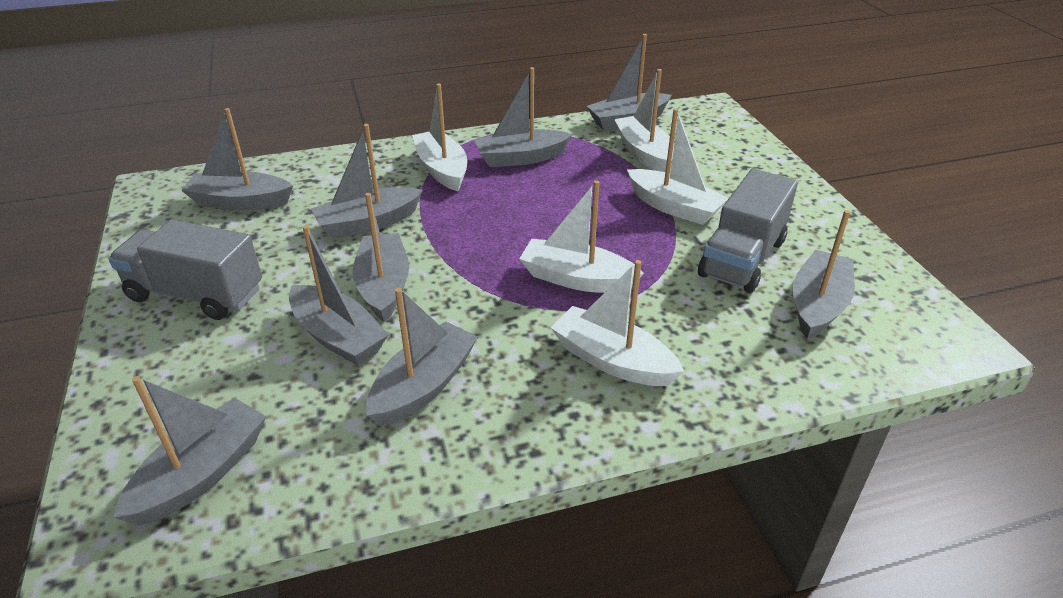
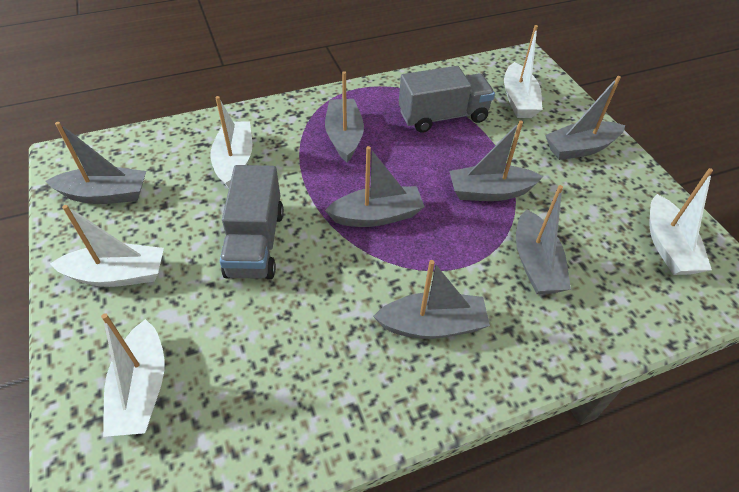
grey boat: 9 -> 7

